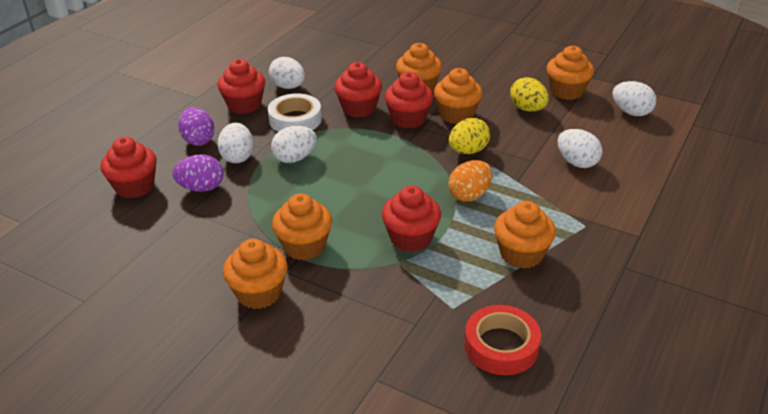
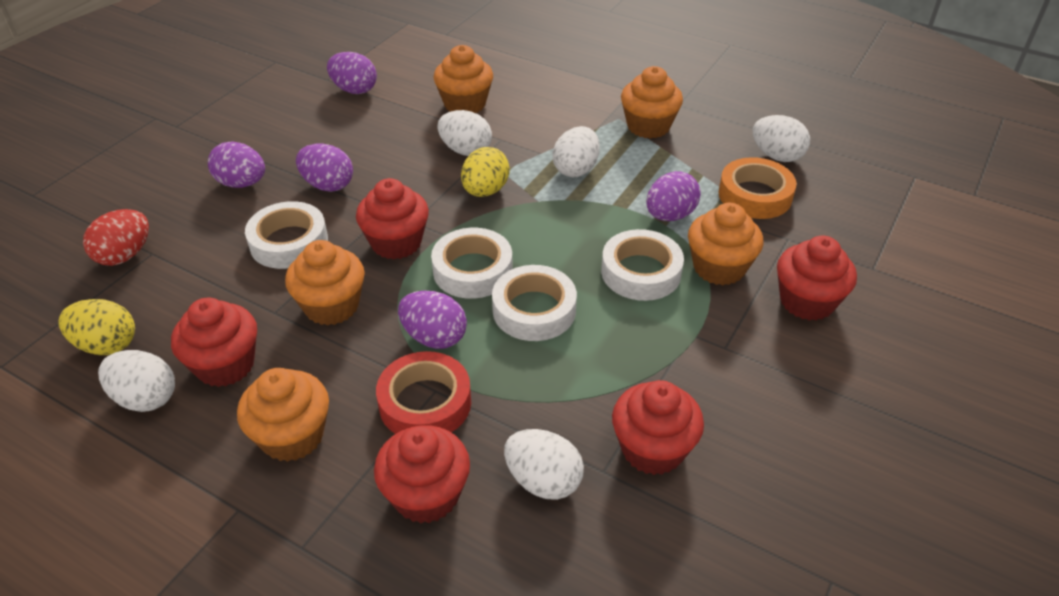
orange cupcake: 6 -> 5
orange egg: 1 -> 0
orange tape: 0 -> 1
purple egg: 2 -> 5
red egg: 0 -> 1
white tape: 1 -> 4

